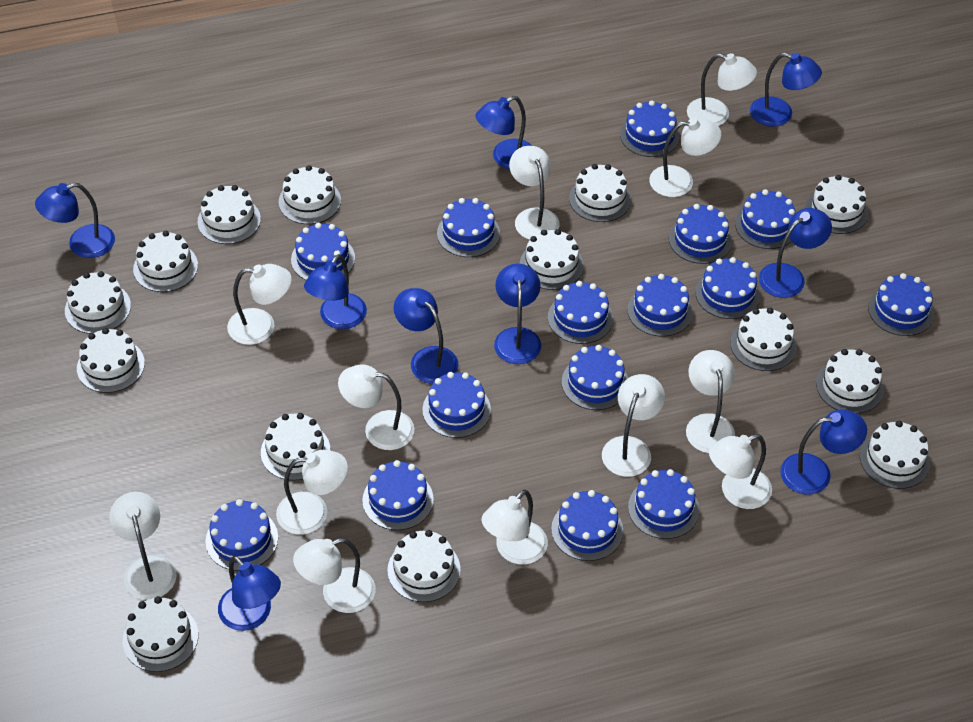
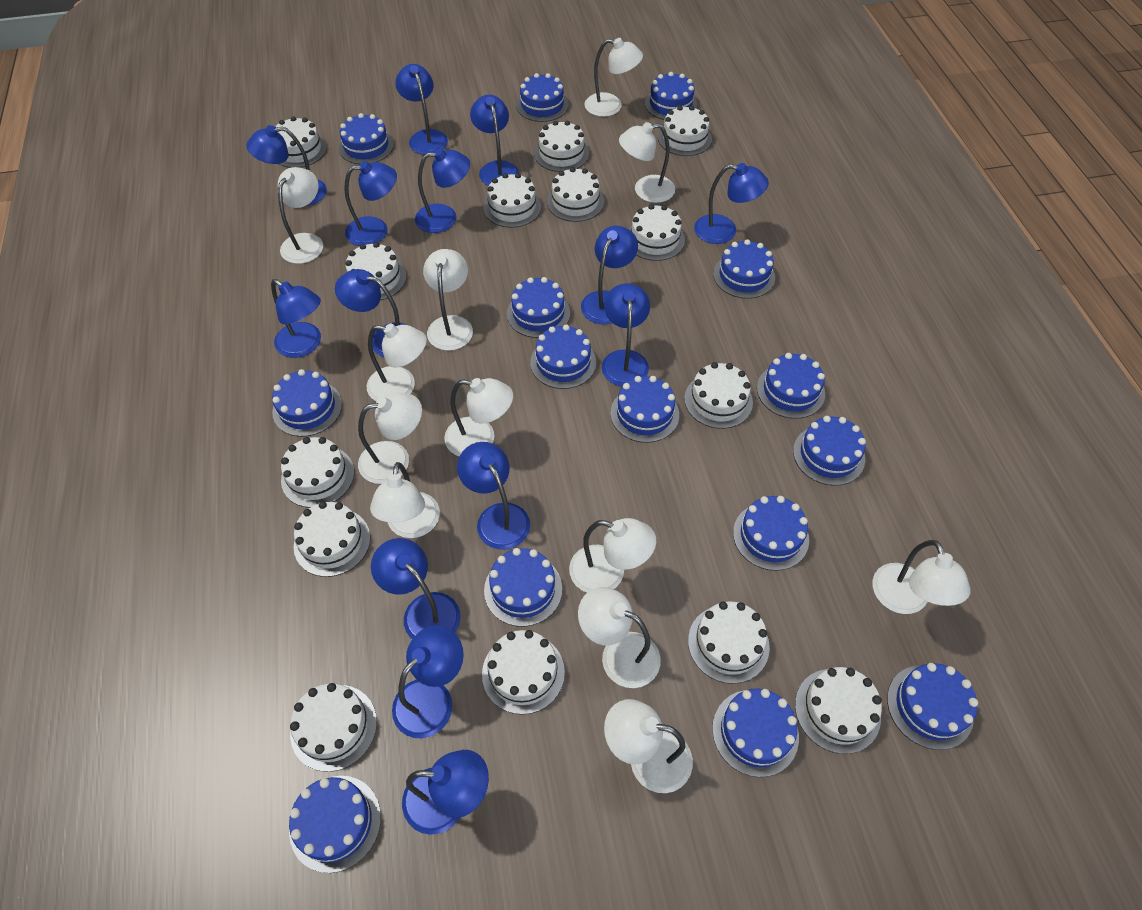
blue lamp: 9 -> 14

